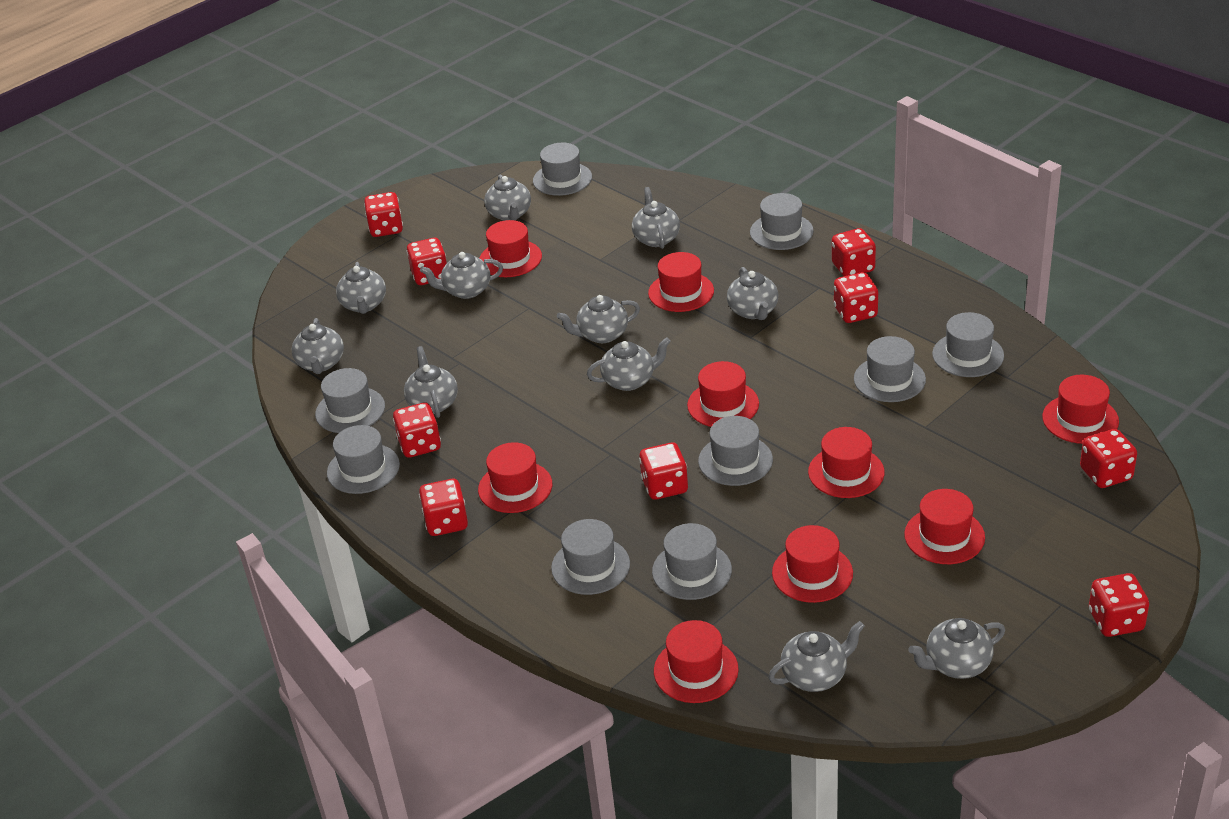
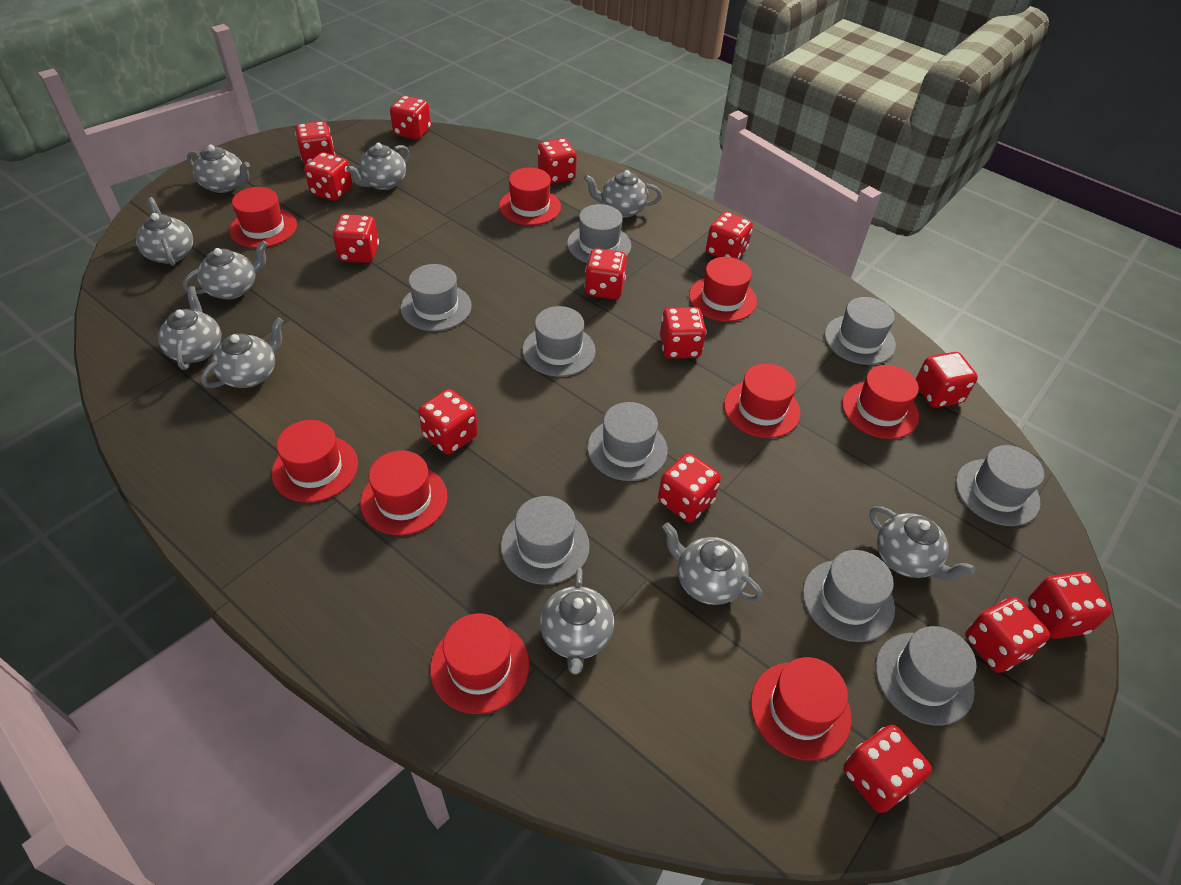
grey teapot: 11 -> 10
red dice: 9 -> 14

